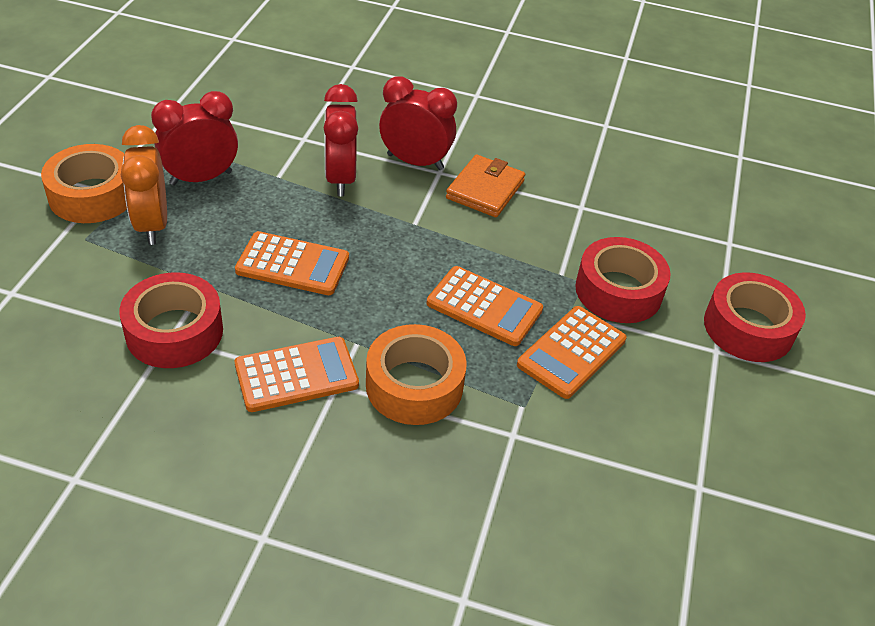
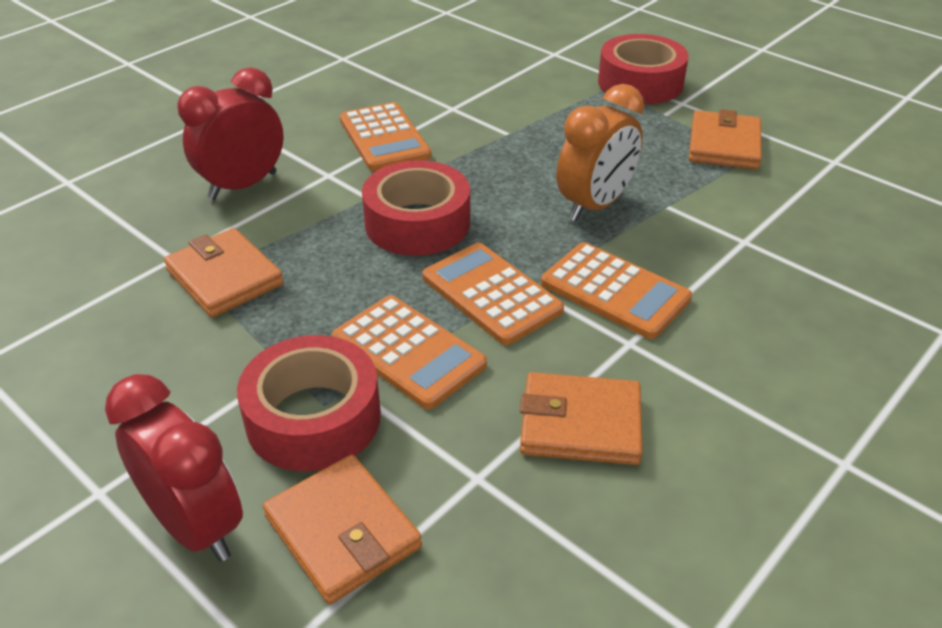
orange tape: 2 -> 0
orange wallet: 1 -> 4
red clock: 3 -> 2

